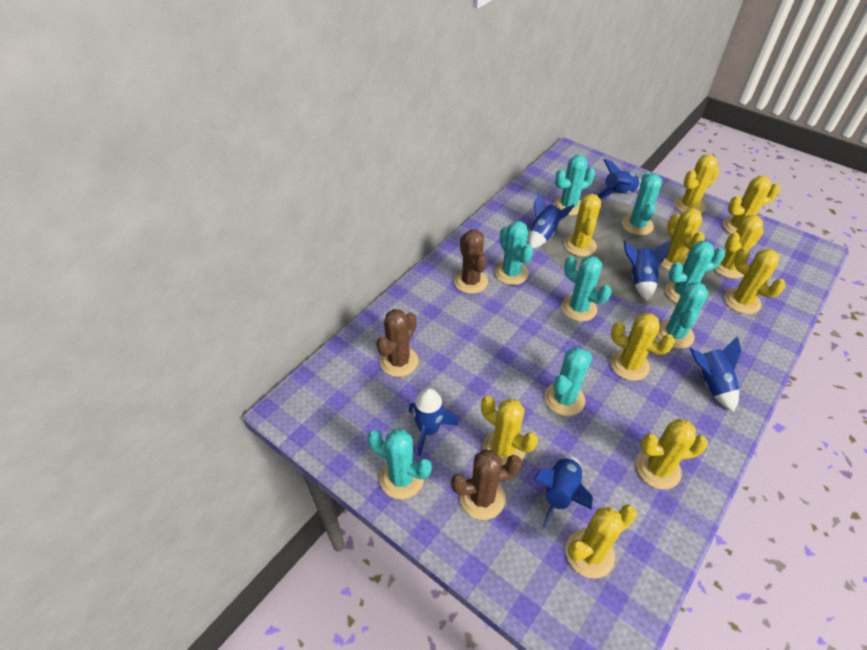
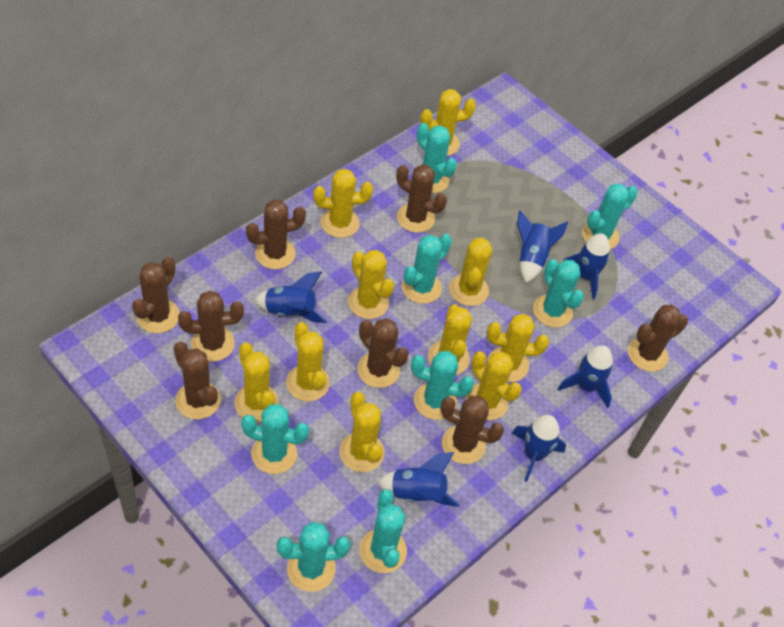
brown cactus: 3 -> 8

